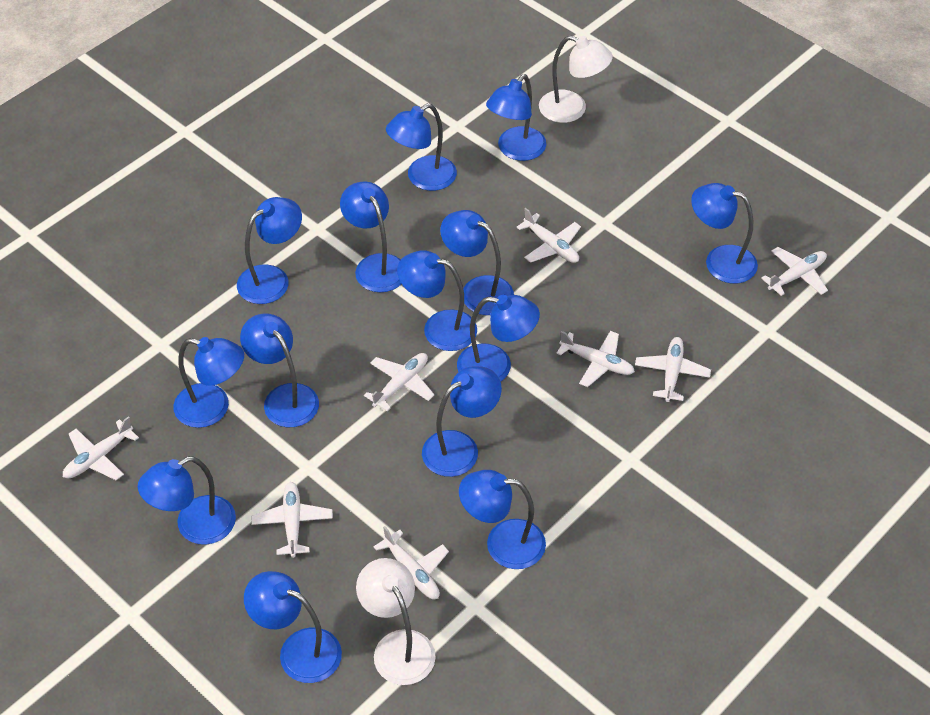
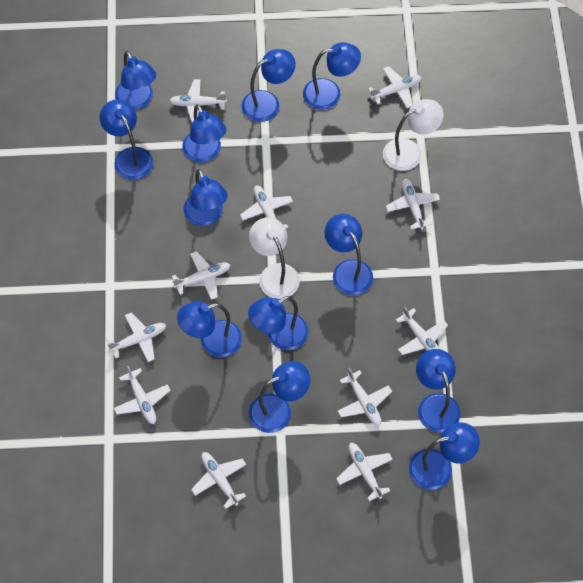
blue lamp: 14 -> 12
white plane: 8 -> 11

